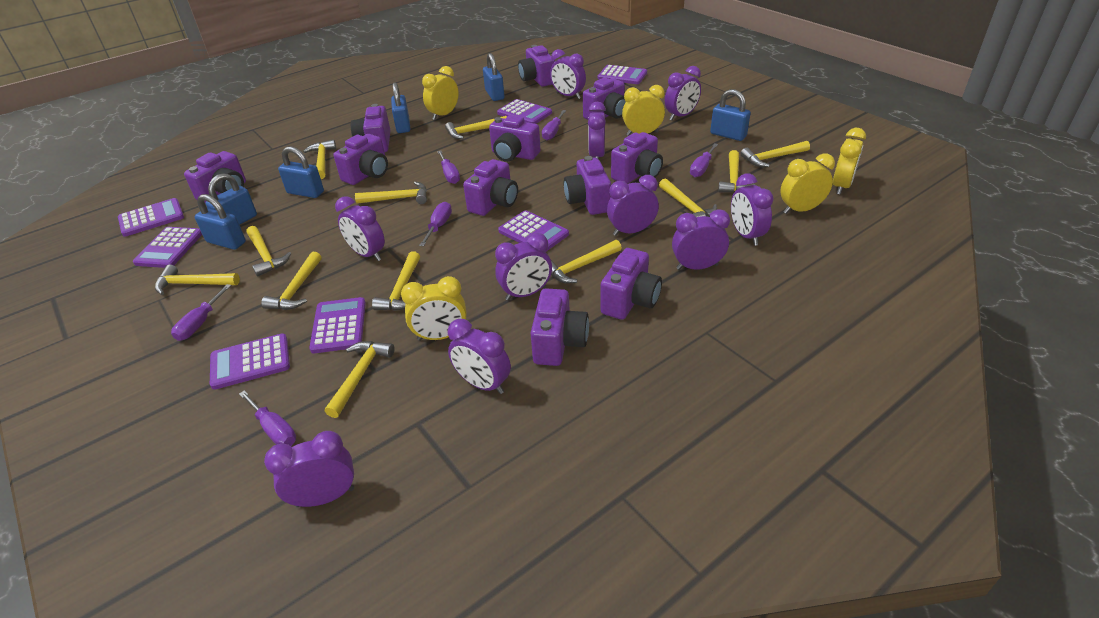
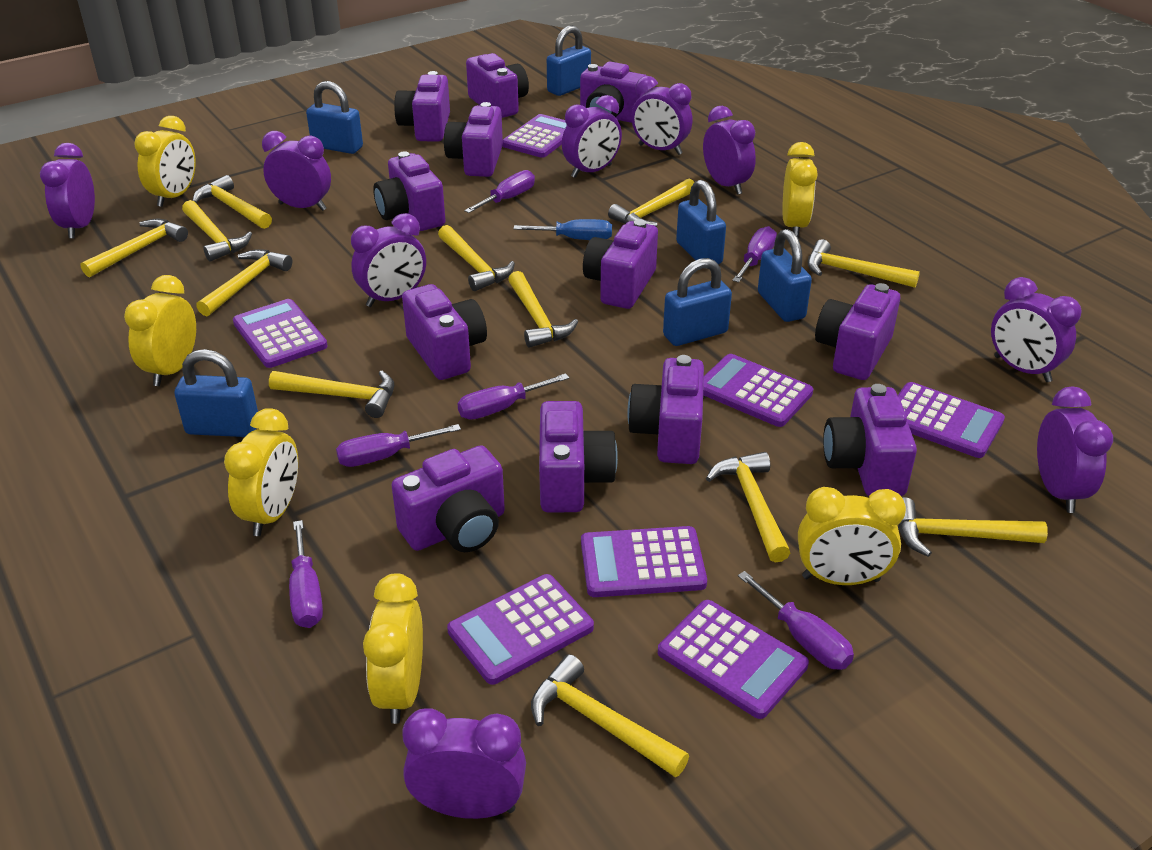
blue screwdriver: 0 -> 1
purple camera: 11 -> 12
purple clock: 10 -> 9
yellow clock: 5 -> 6

